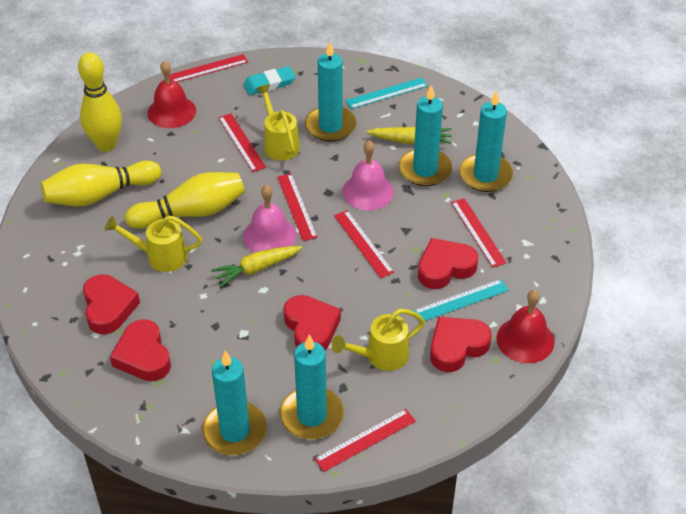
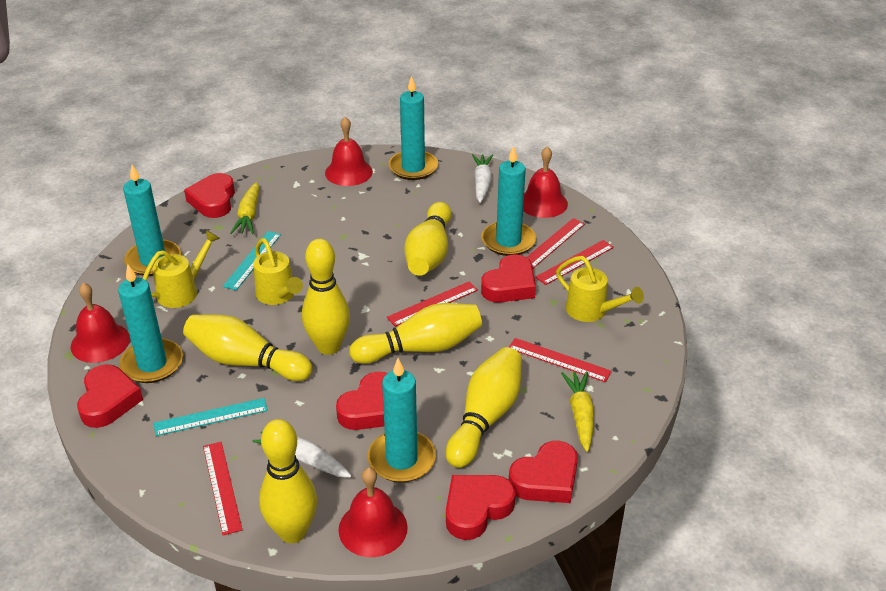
pink bell: 2 -> 0
red bell: 2 -> 4
red heart: 5 -> 6
red ruler: 6 -> 5
turquoise eraser: 1 -> 0
white carrot: 0 -> 2
yellow bowling pin: 3 -> 6

